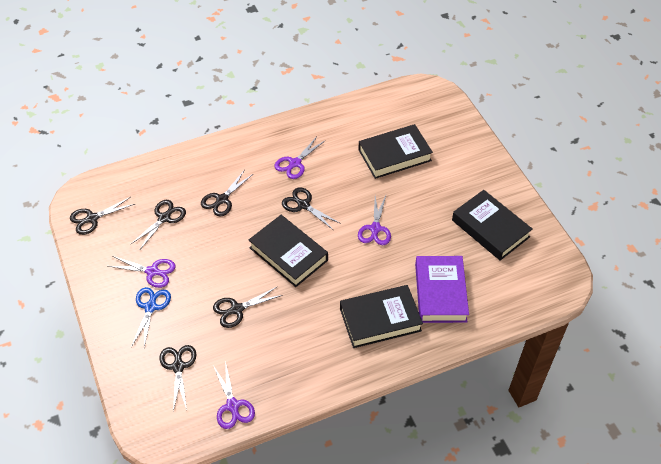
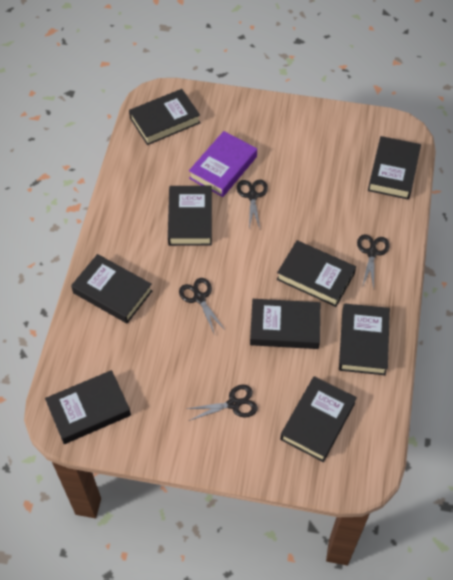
black book: 4 -> 9
black scissors: 6 -> 4
blue scissors: 1 -> 0
purple scissors: 4 -> 0

